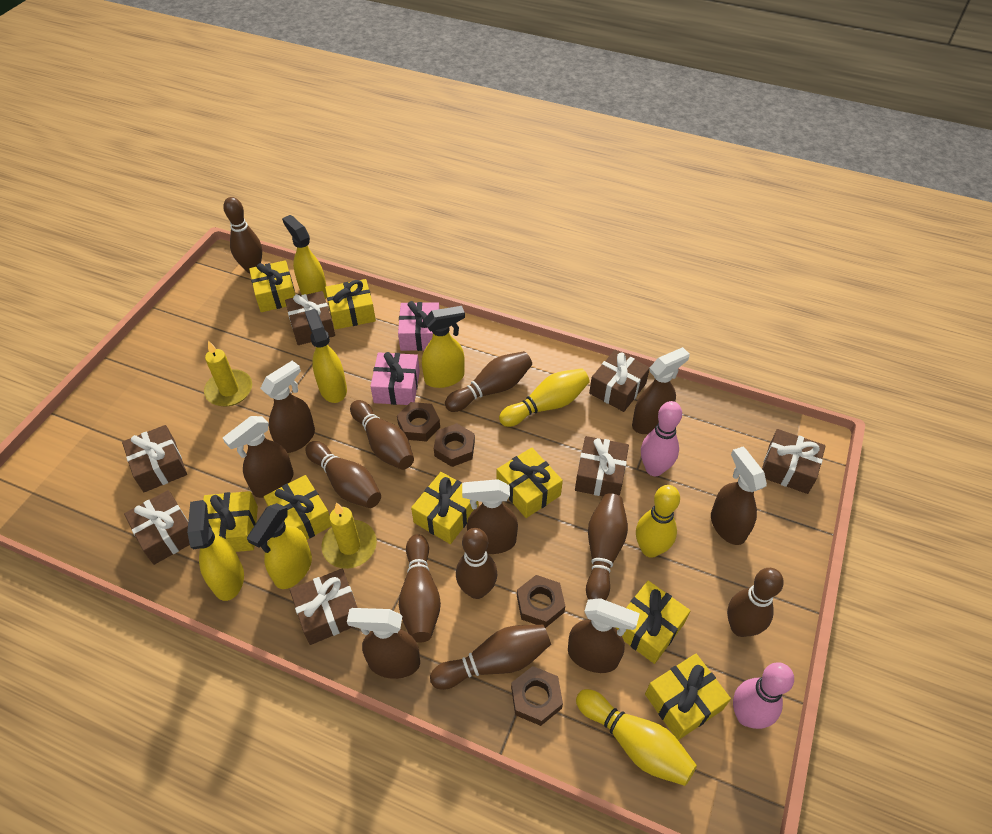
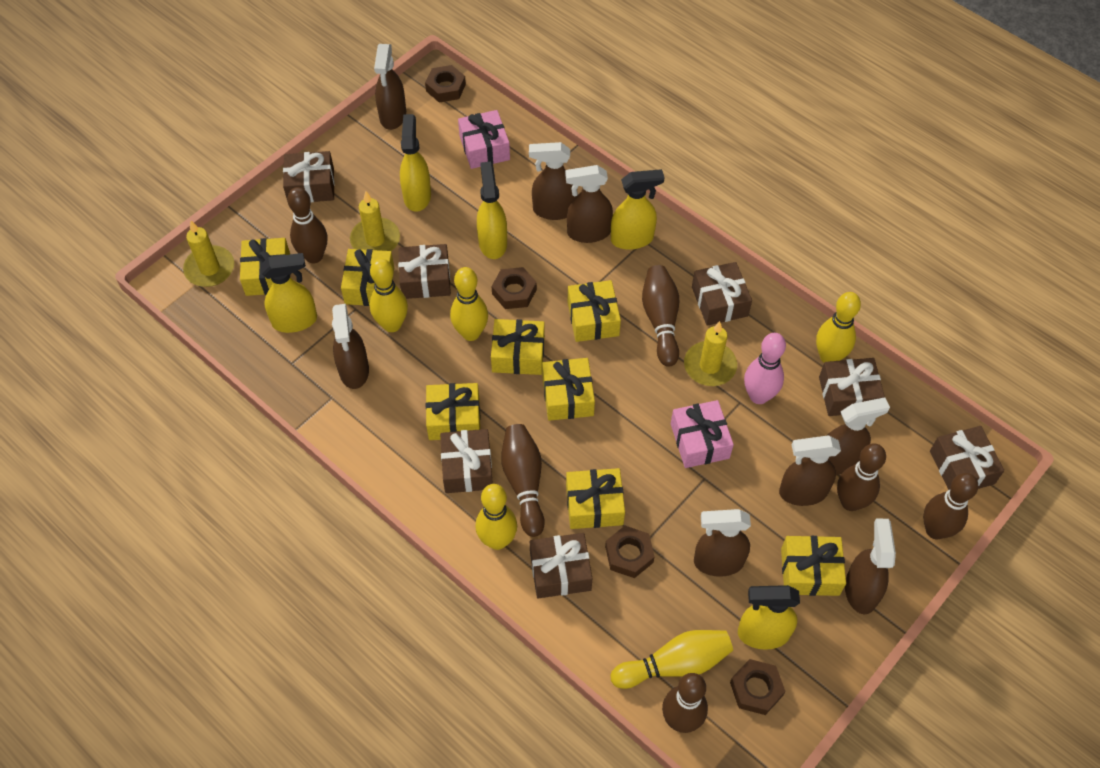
brown bowling pin: 9 -> 6
brown spray bottle: 7 -> 8
pink bowling pin: 2 -> 1
yellow bowling pin: 3 -> 5
yellow candle: 2 -> 3

